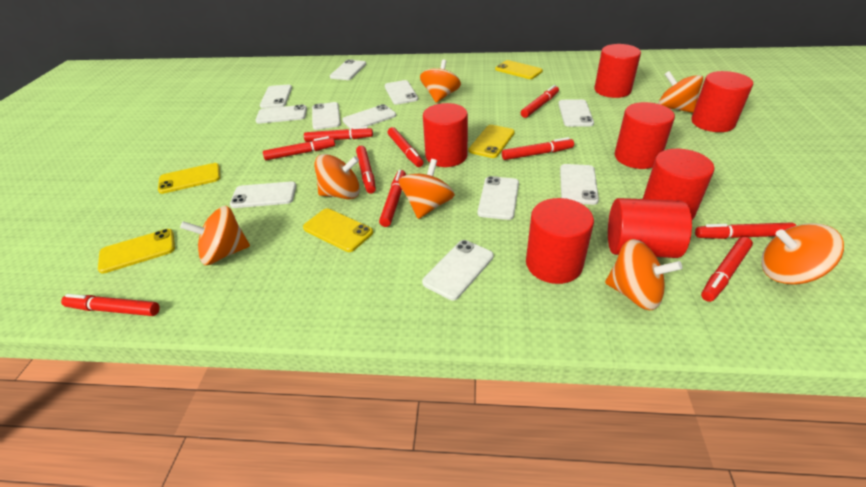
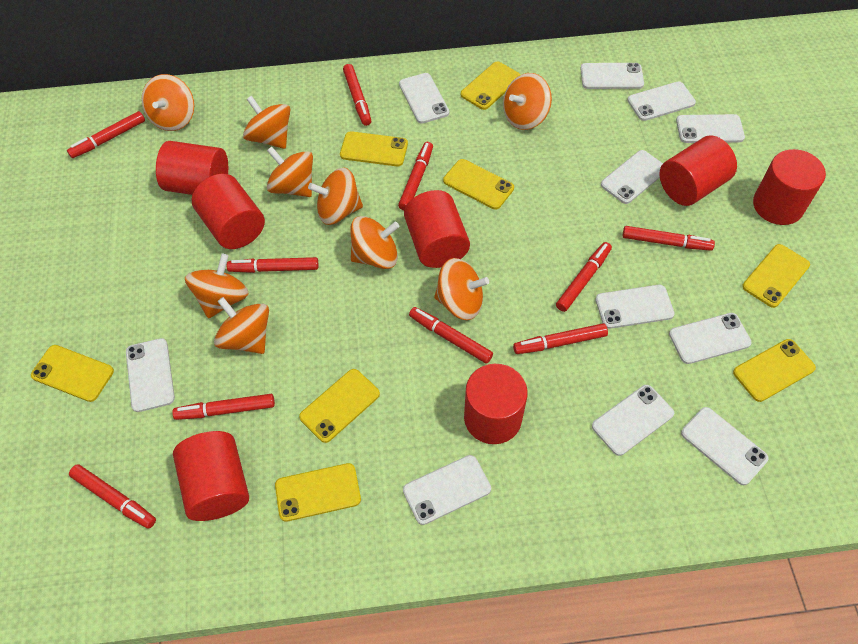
orange spinning top: 7 -> 9
yellow phone: 5 -> 8

